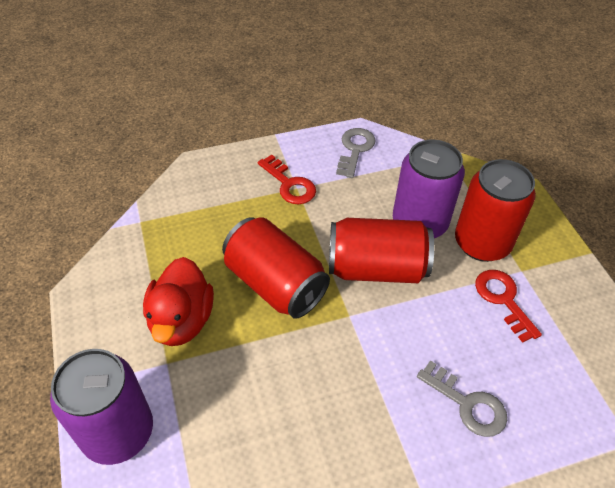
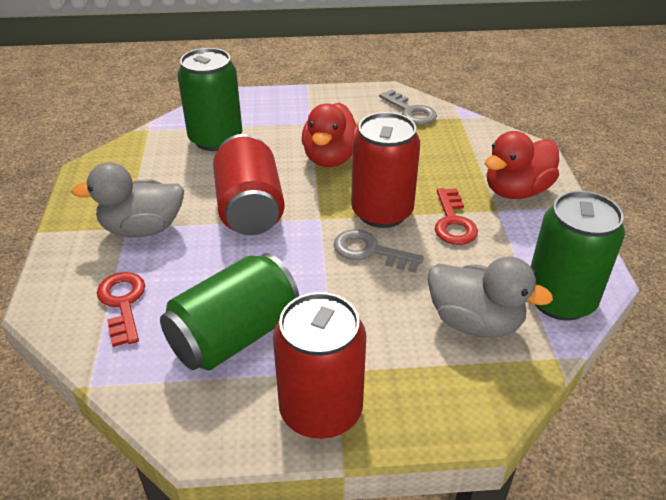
green can: 0 -> 3
grey duck: 0 -> 2
purple can: 2 -> 0
red duck: 1 -> 2

